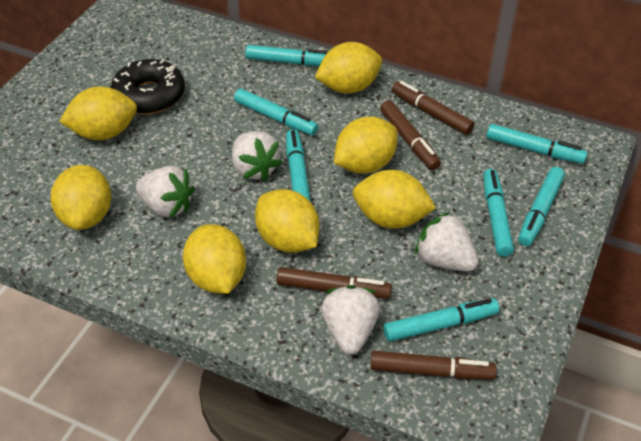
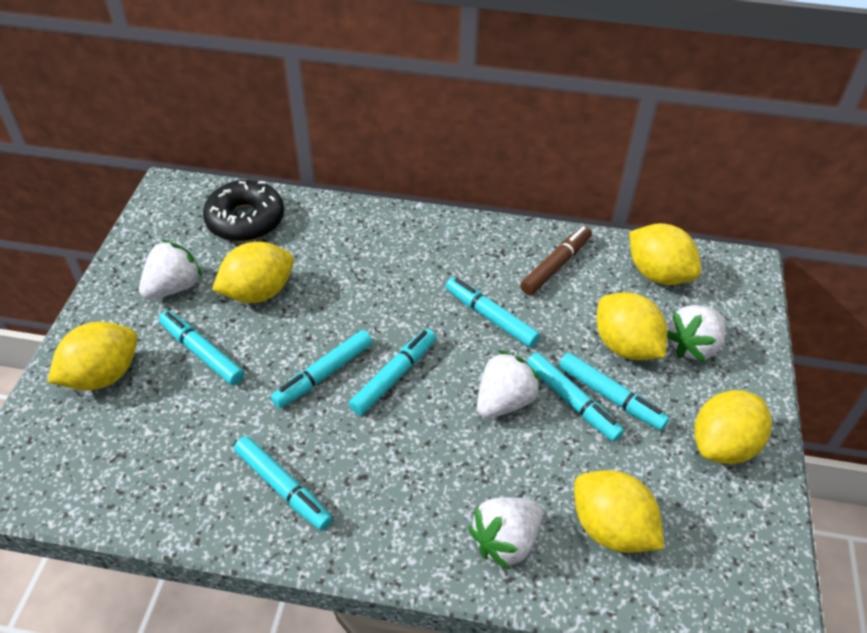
brown marker: 4 -> 1
yellow lemon: 7 -> 6

